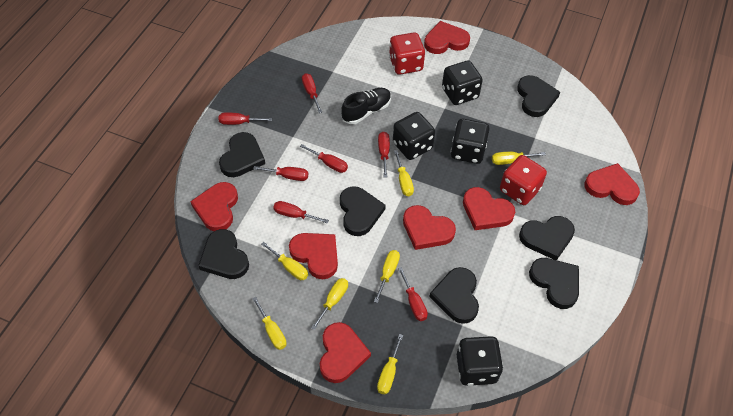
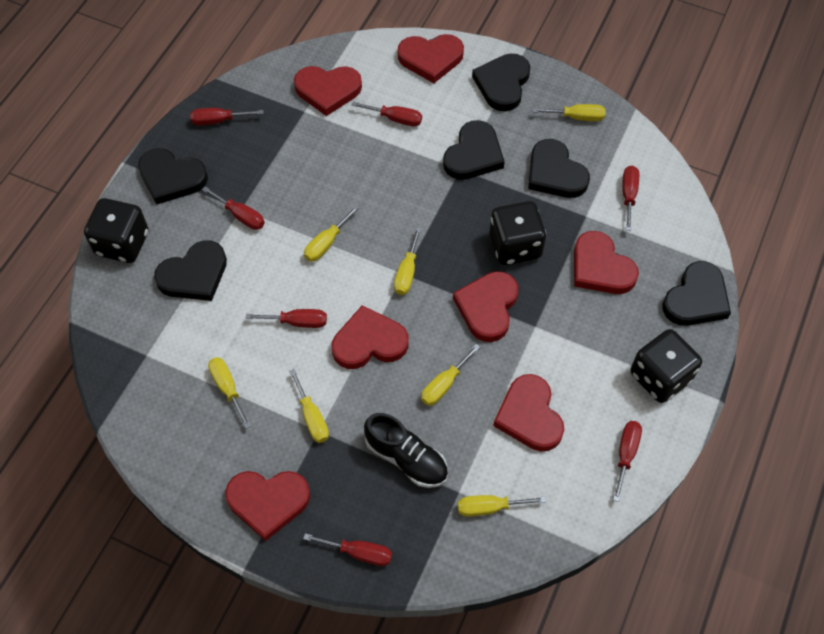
black dice: 4 -> 3
black heart: 7 -> 6
red dice: 2 -> 0

